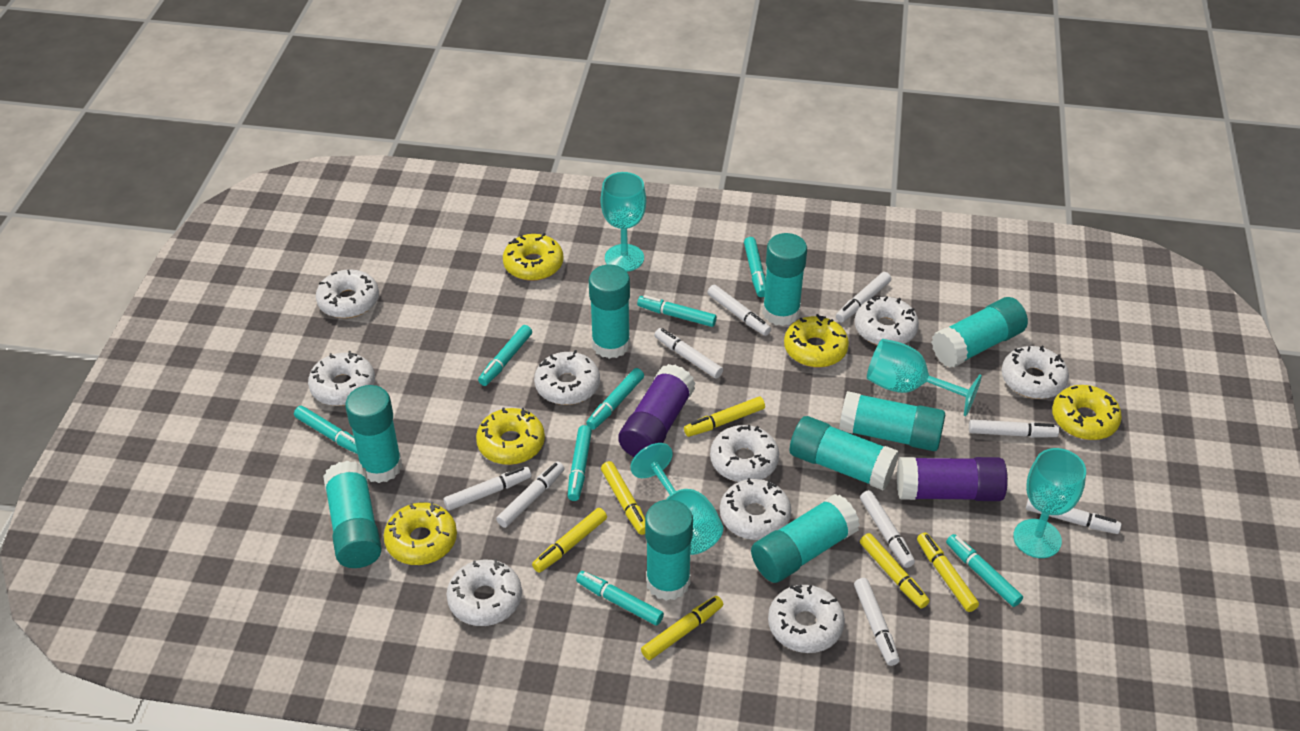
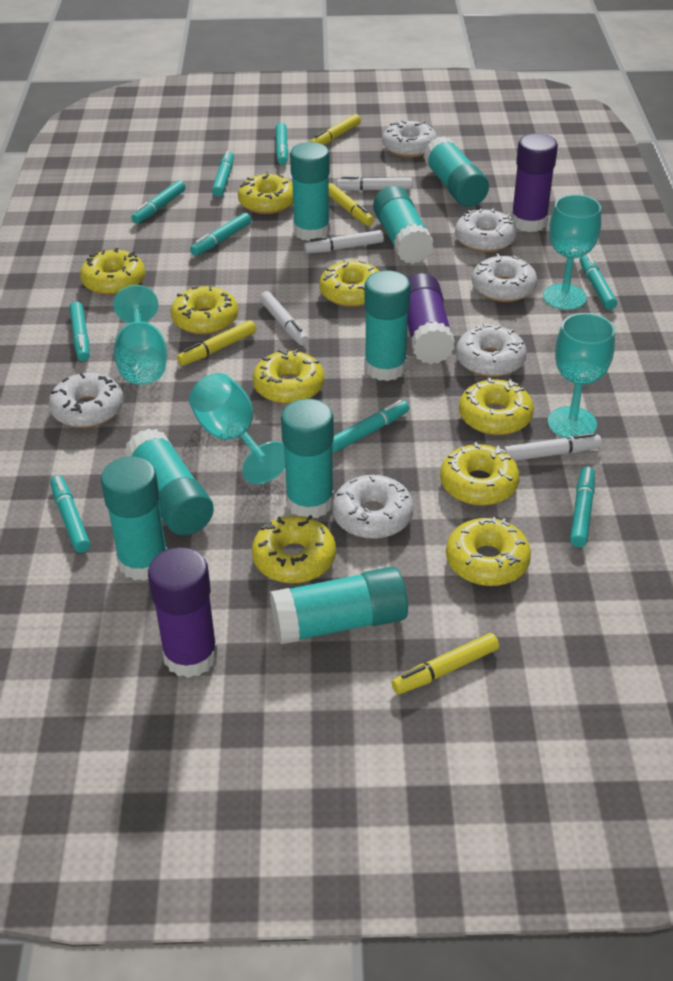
purple glue stick: 2 -> 3
turquoise glue stick: 9 -> 8
turquoise marker: 8 -> 9
white donut: 9 -> 6
white marker: 9 -> 4
yellow donut: 5 -> 9
yellow marker: 6 -> 4

